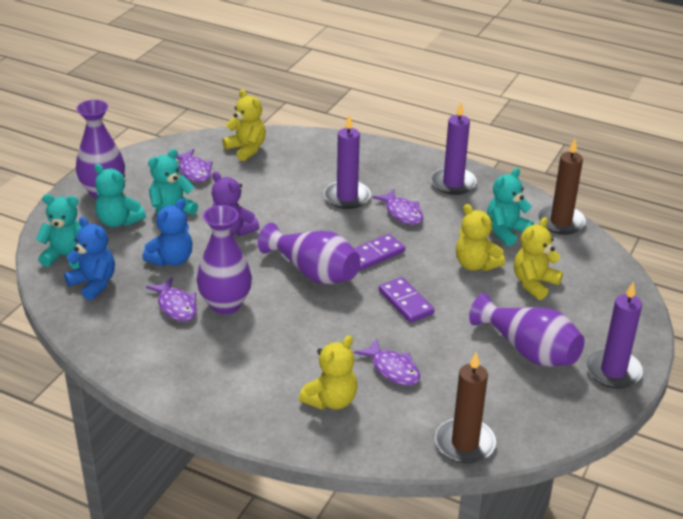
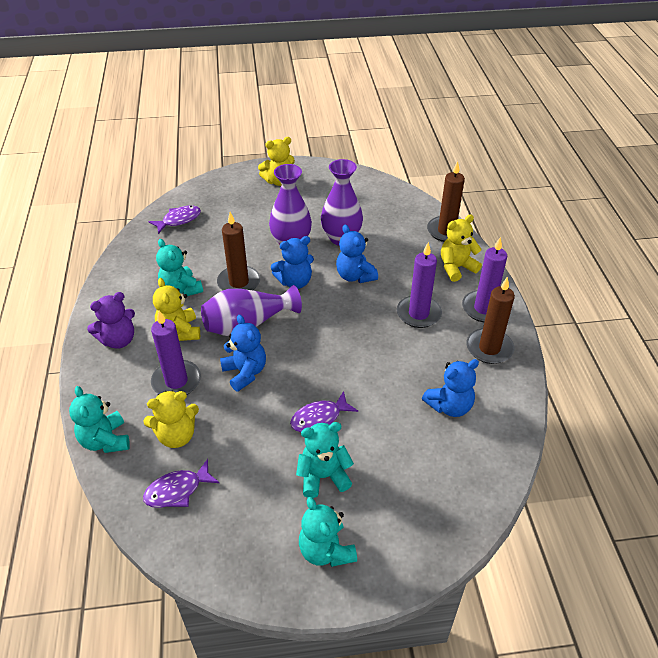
blue teddy bear: 2 -> 4
brown candle: 2 -> 3
purple domino: 2 -> 0
purple fish: 4 -> 3
purple vase: 4 -> 3

